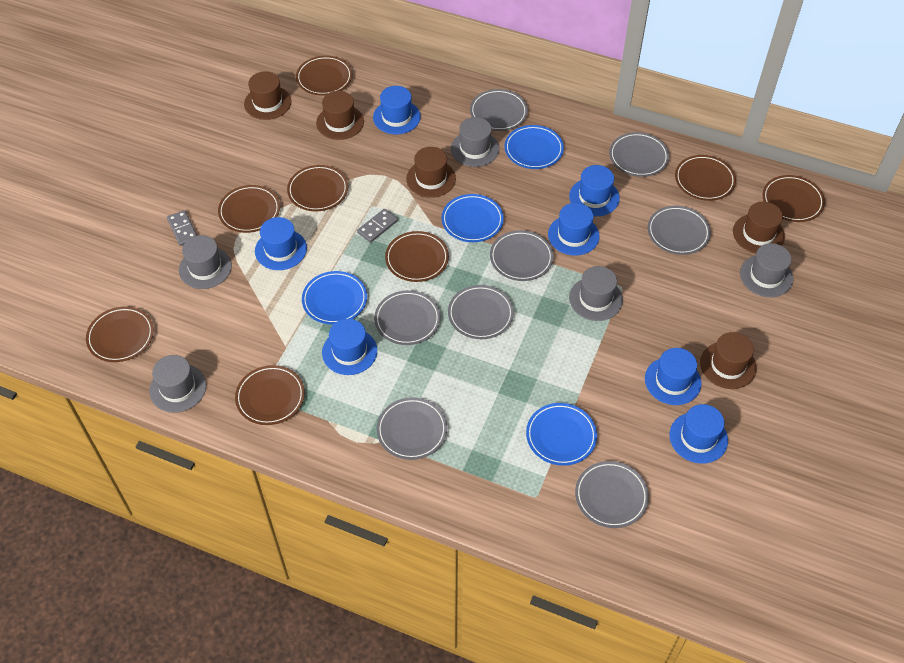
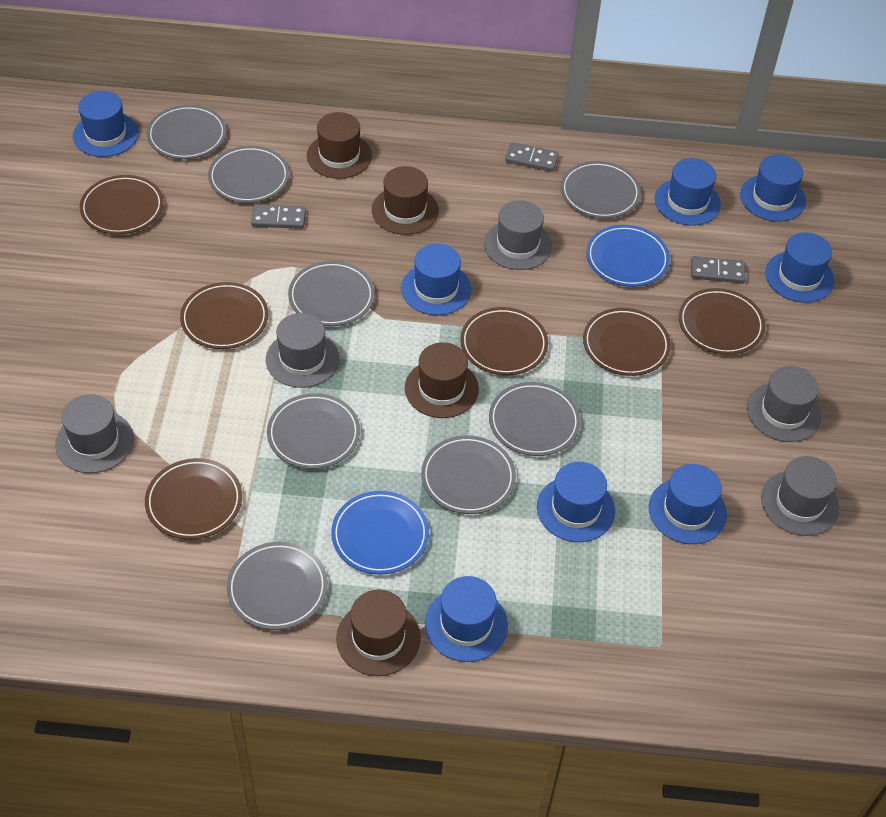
blue hat: 7 -> 8
blue plate: 4 -> 2
brown hat: 5 -> 4
brown plate: 8 -> 6
grey domino: 2 -> 3

